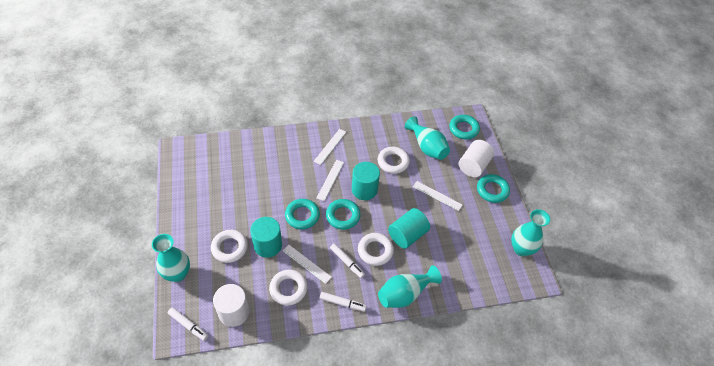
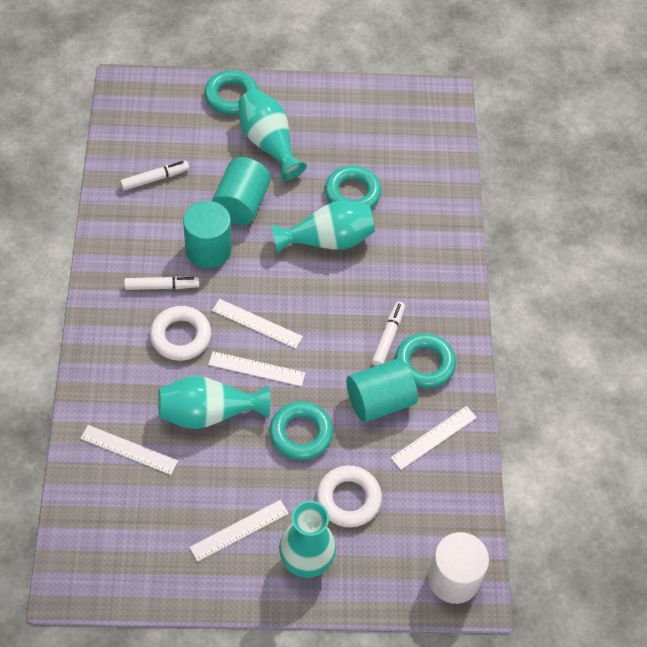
white cylinder: 2 -> 1
white ring: 4 -> 2
white ruler: 4 -> 5

